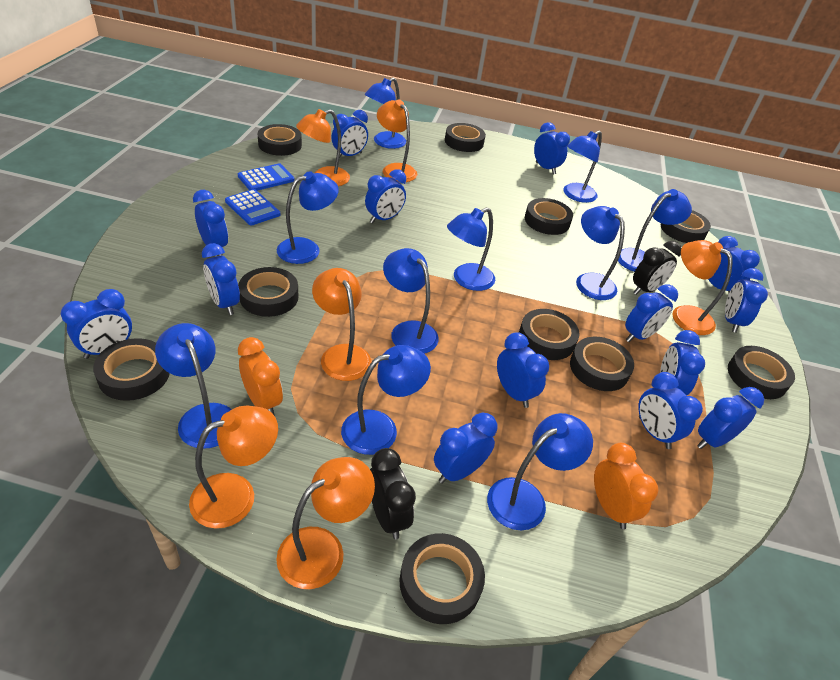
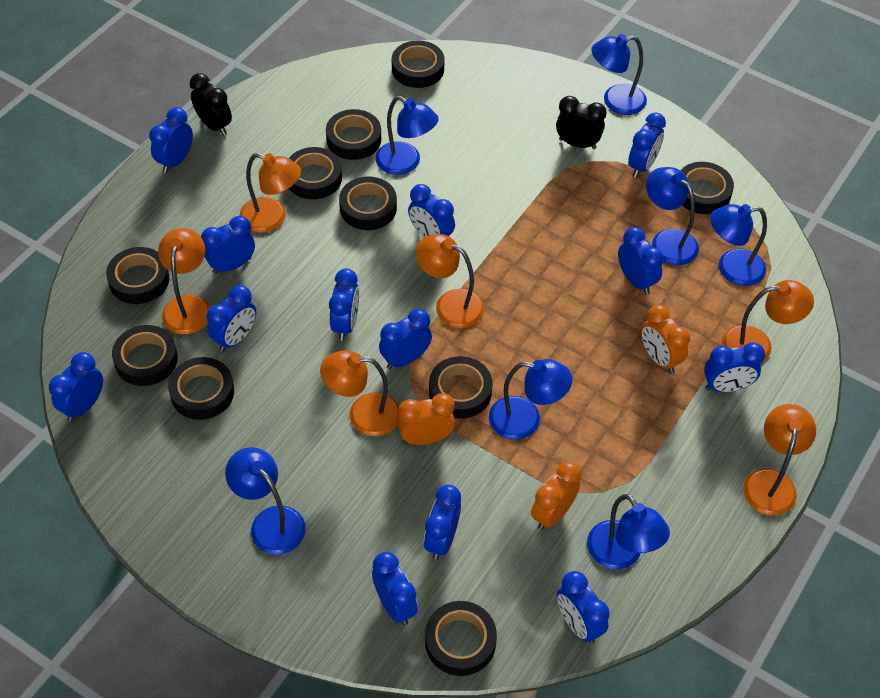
blue calculator: 2 -> 0
blue clock: 14 -> 13
blue lamp: 10 -> 7
orange clock: 2 -> 3

